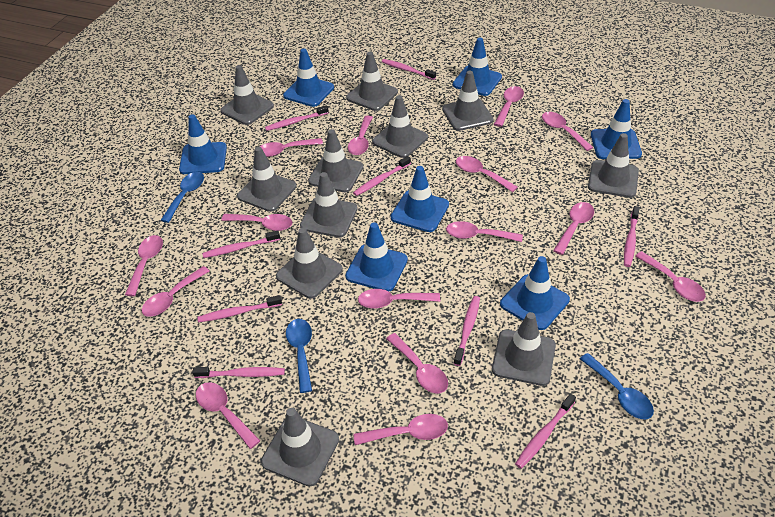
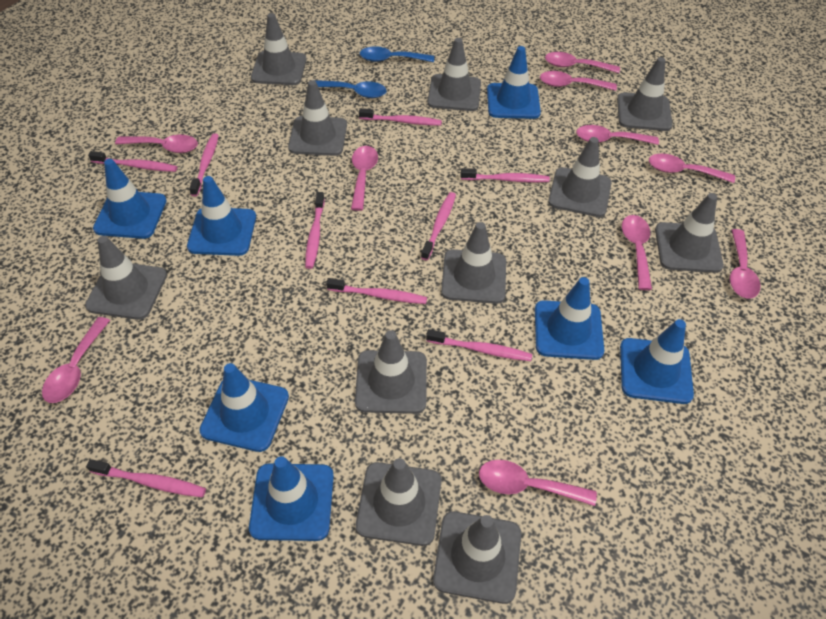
blue spoon: 3 -> 2
pink spoon: 15 -> 10

